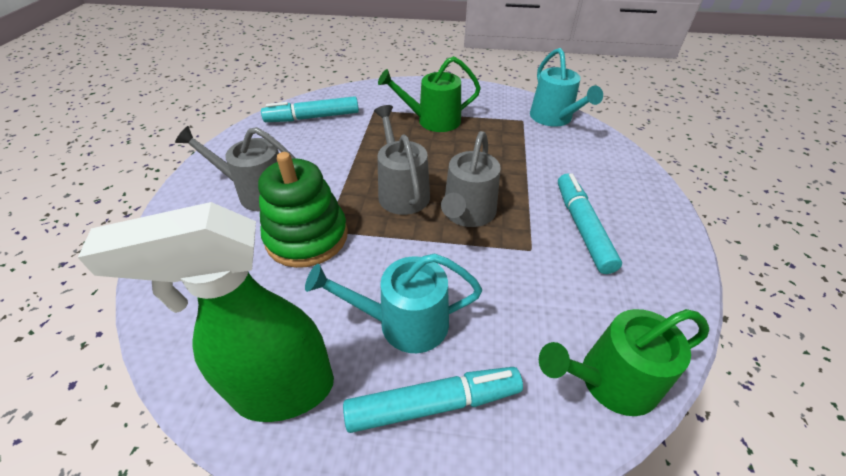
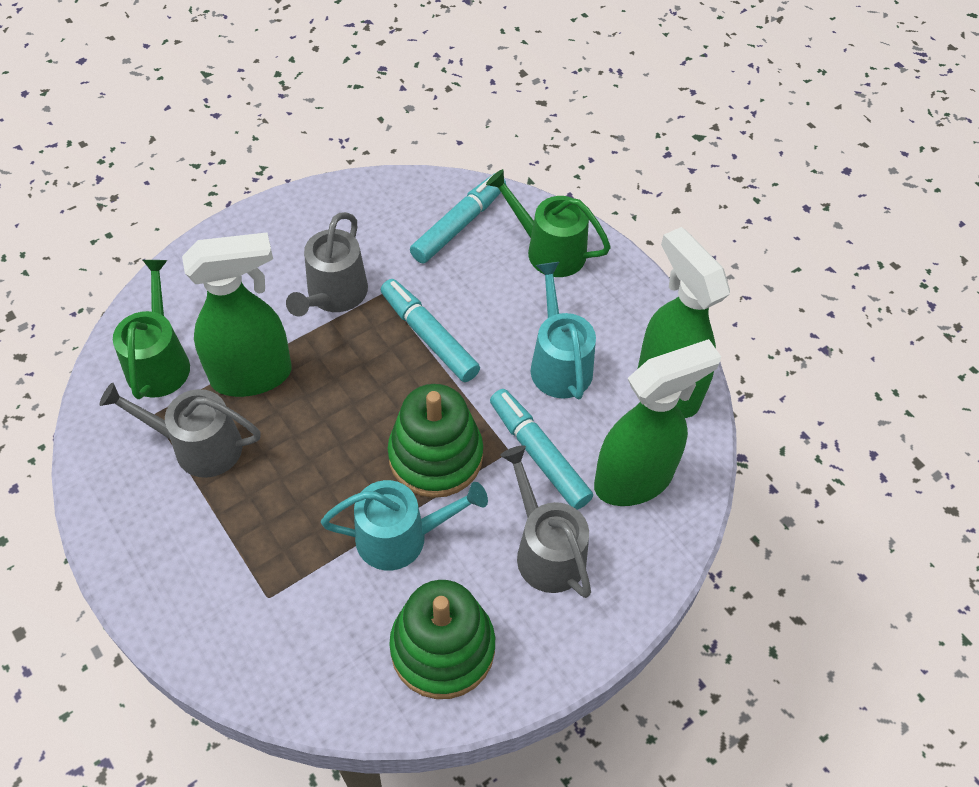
green spray bottle: 1 -> 3
green stacking toy: 1 -> 2

